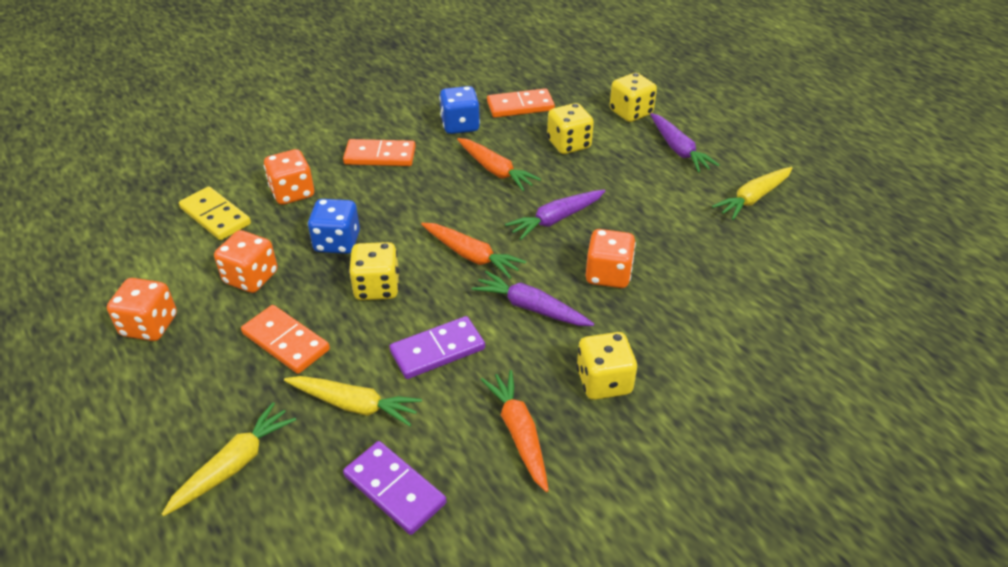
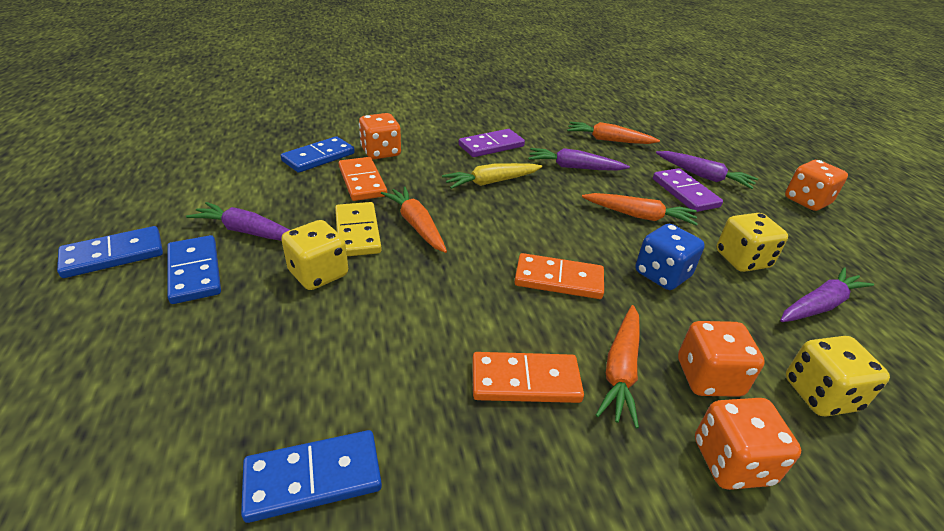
blue dice: 2 -> 1
blue domino: 0 -> 4
orange carrot: 3 -> 4
purple carrot: 3 -> 4
yellow carrot: 3 -> 1
yellow dice: 4 -> 3

